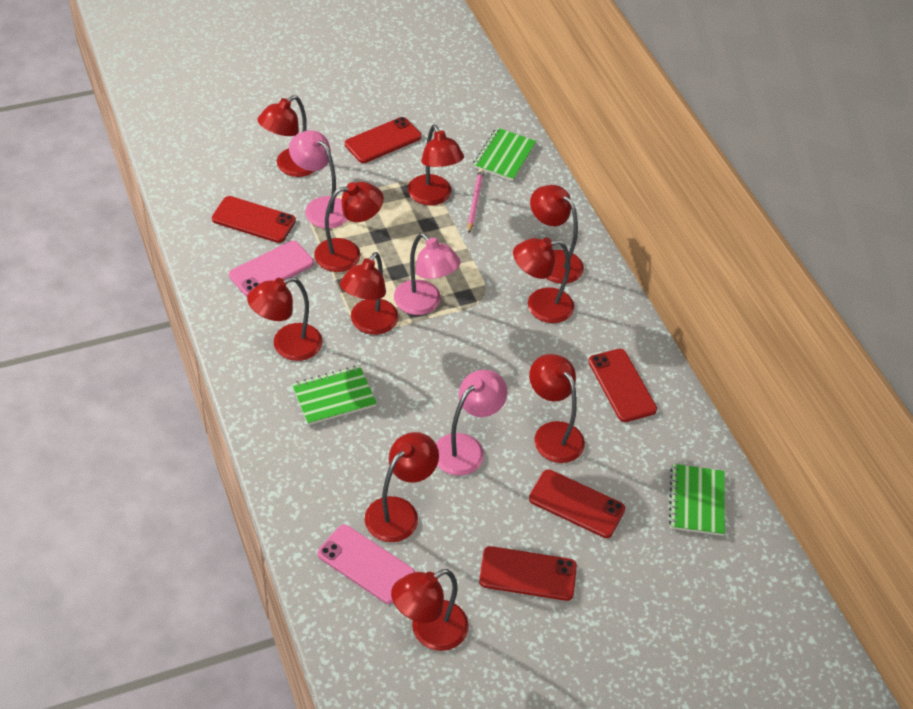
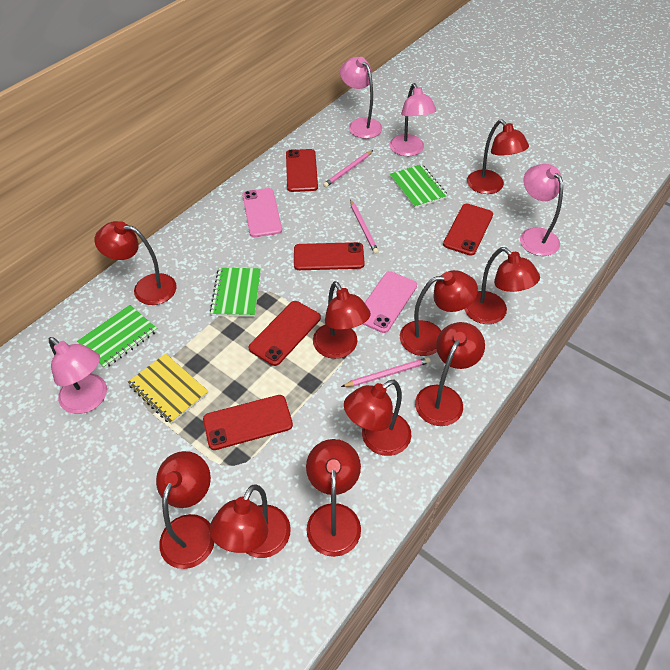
pink lamp: 3 -> 4
pink pencil: 1 -> 3
yellow notebook: 0 -> 1

